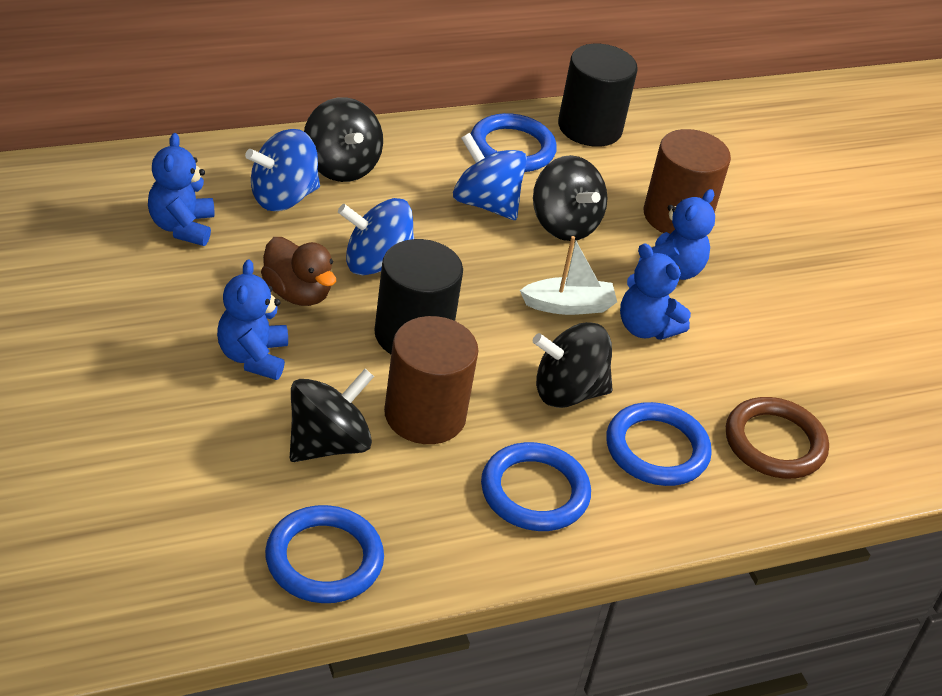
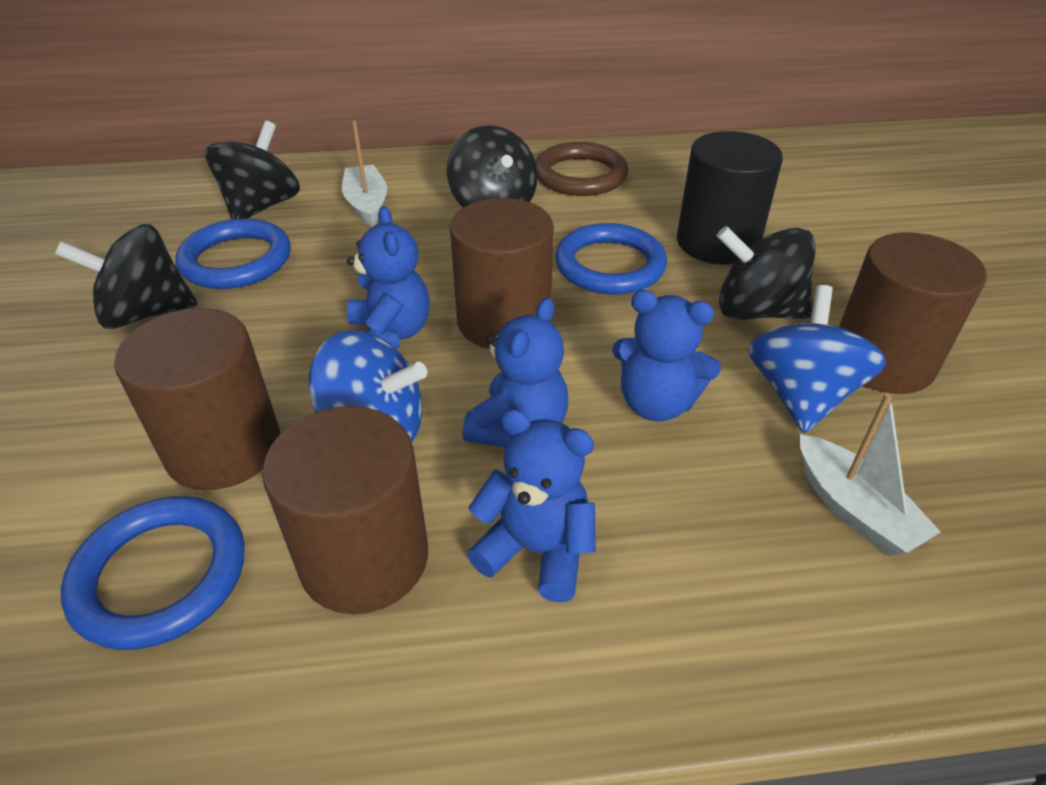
black cylinder: 2 -> 1
blue ring: 4 -> 3
blue spinning top: 3 -> 2
brown cylinder: 2 -> 4
brown duck: 1 -> 0
white boat: 1 -> 2

